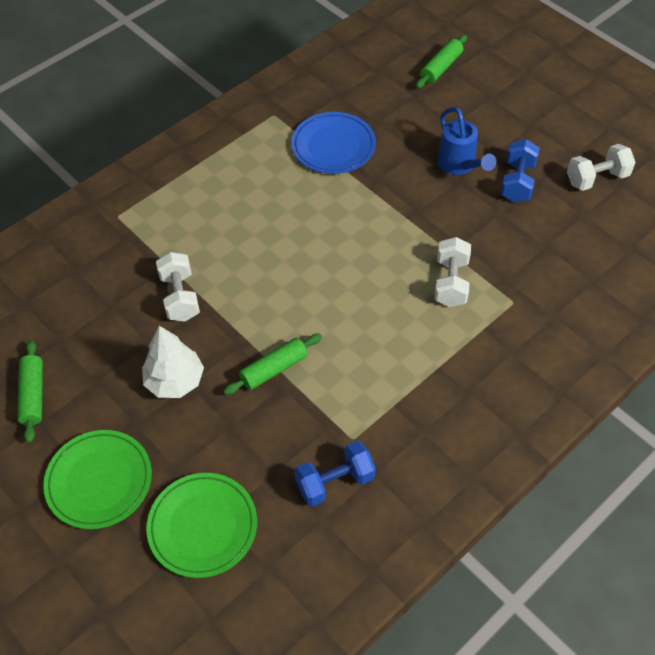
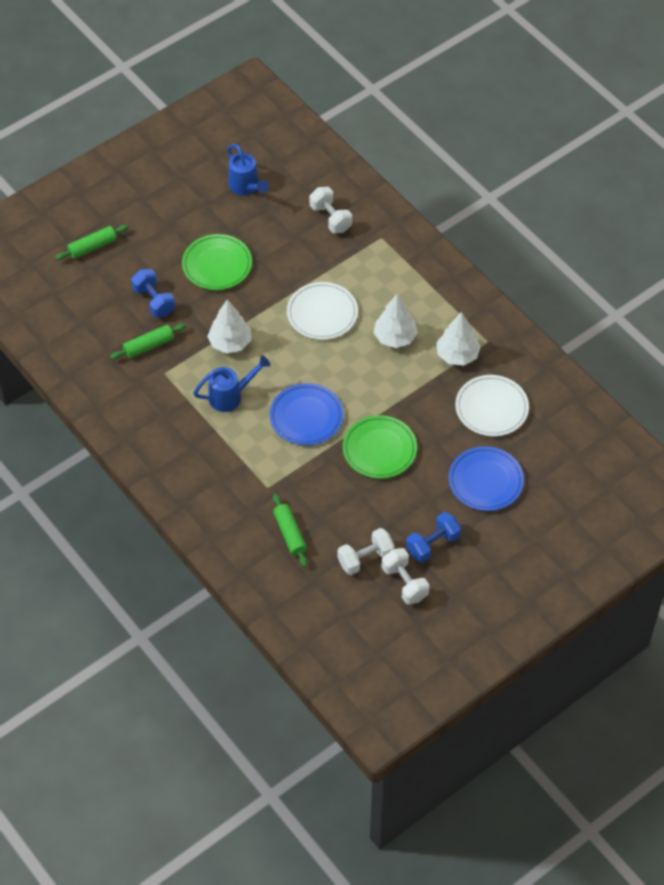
blue plate: 1 -> 2
blue watering can: 1 -> 2
white plate: 0 -> 2
white tree: 1 -> 3

